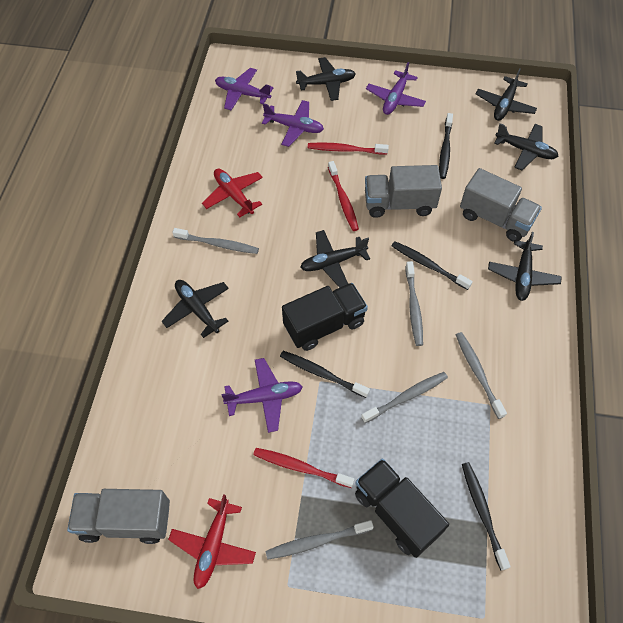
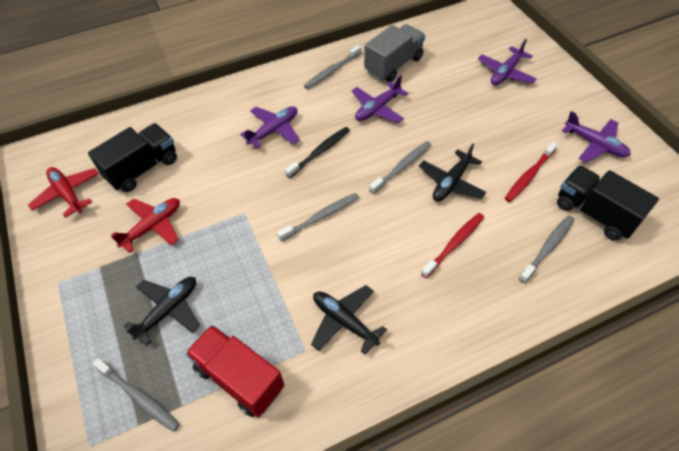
black plane: 6 -> 3
black toothbrush: 4 -> 1
grey truck: 3 -> 1
red toothbrush: 3 -> 2
red truck: 0 -> 1

